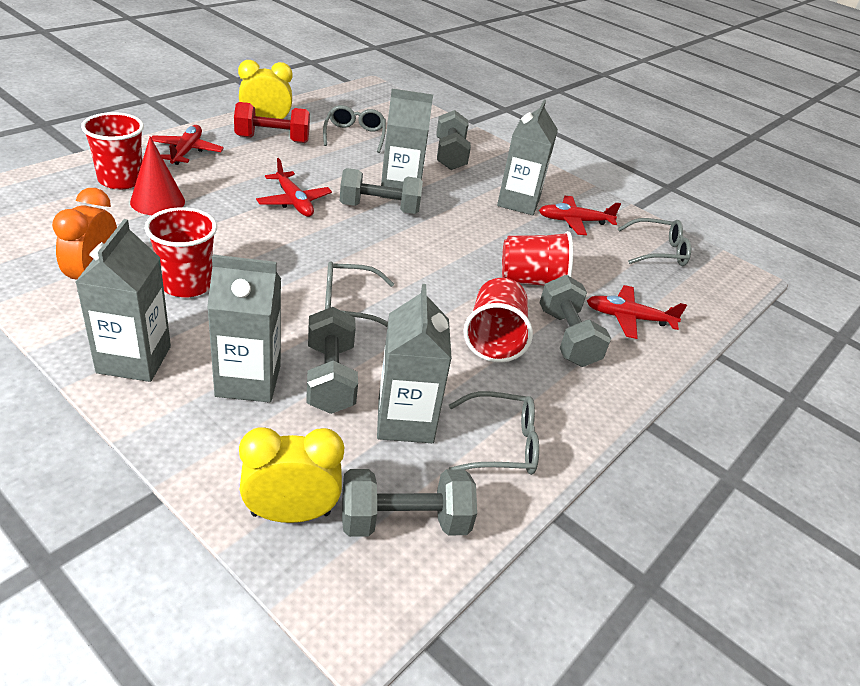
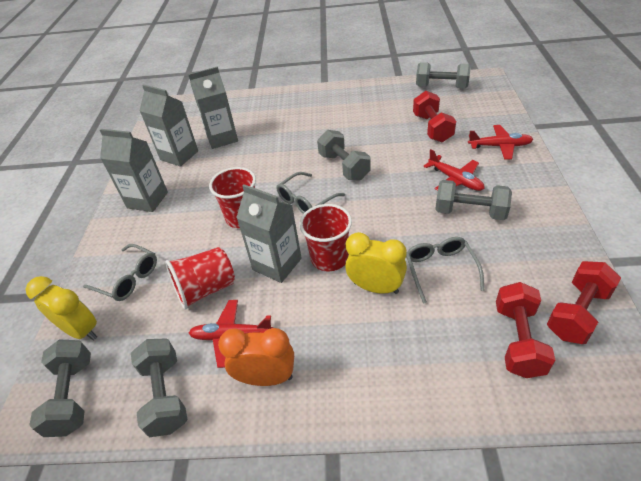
grey carton: 5 -> 4
grey glasses: 4 -> 3
red cone: 1 -> 0
red cup: 4 -> 3
red dumbbell: 1 -> 3
red plane: 4 -> 3

